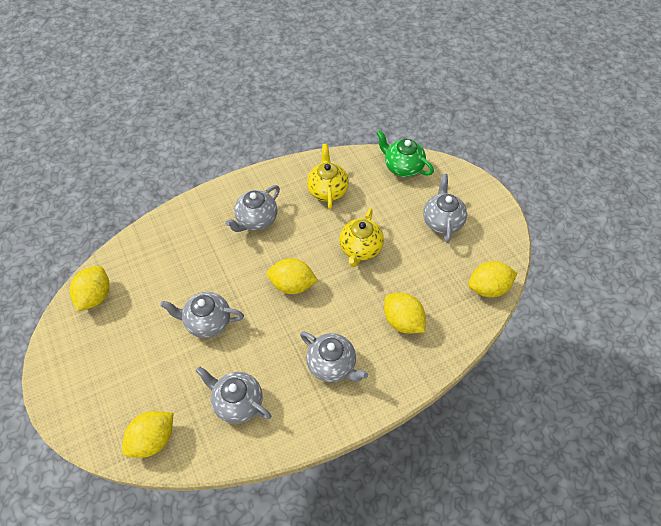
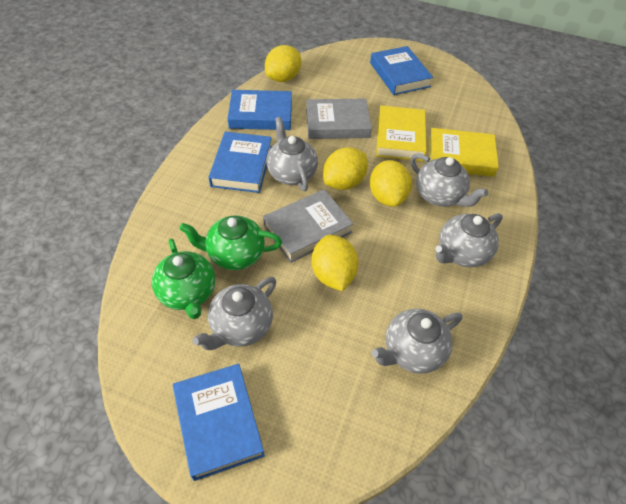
blue book: 0 -> 4
green teapot: 1 -> 2
grey book: 0 -> 2
yellow book: 0 -> 2
yellow lemon: 5 -> 4
yellow teapot: 2 -> 0

